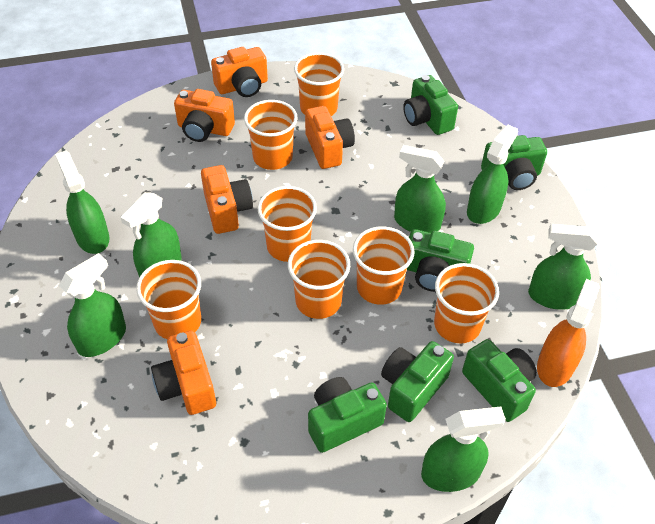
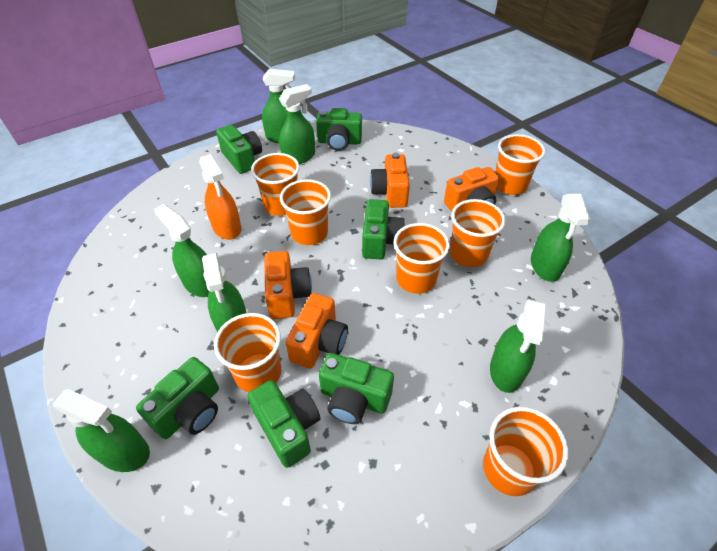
orange camera: 5 -> 4

